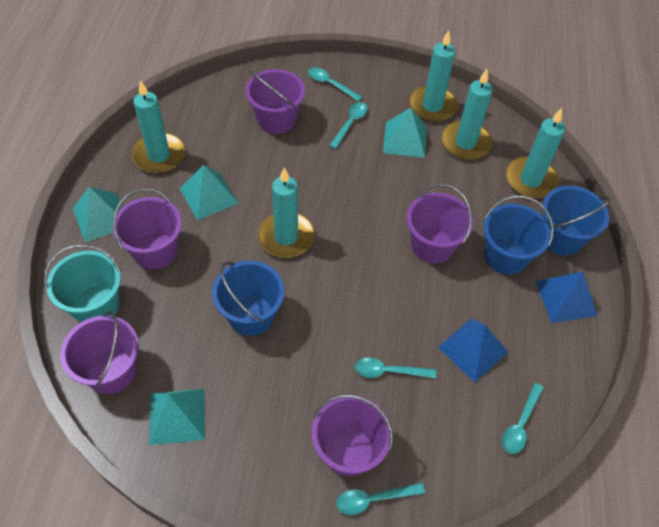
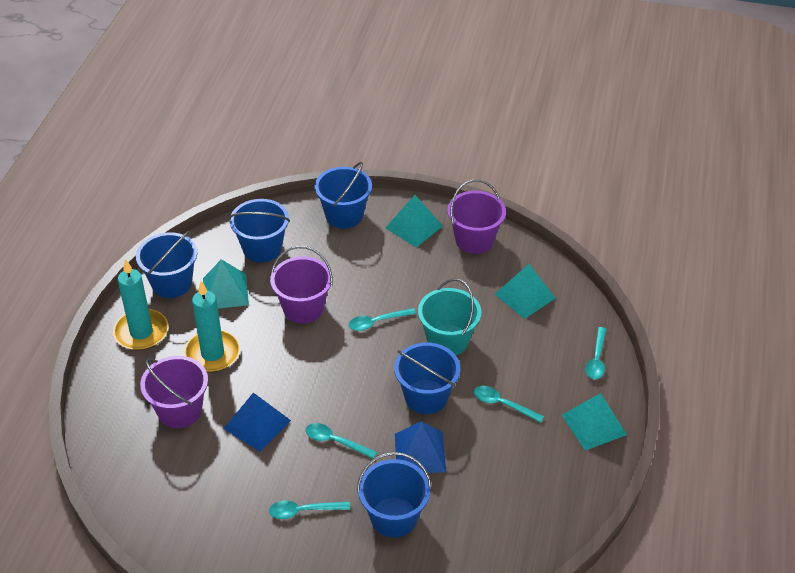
blue bucket: 3 -> 5
purple bucket: 5 -> 3
turquoise candle: 5 -> 2

